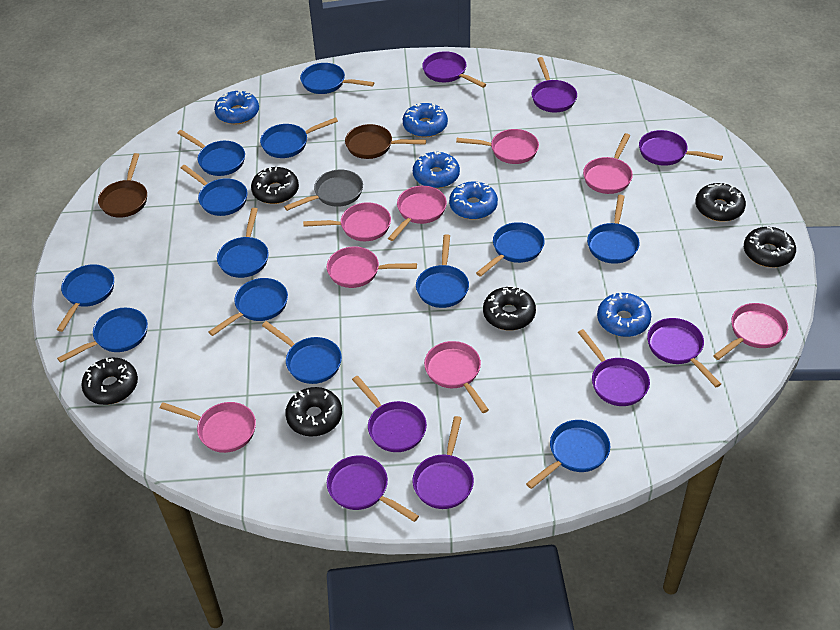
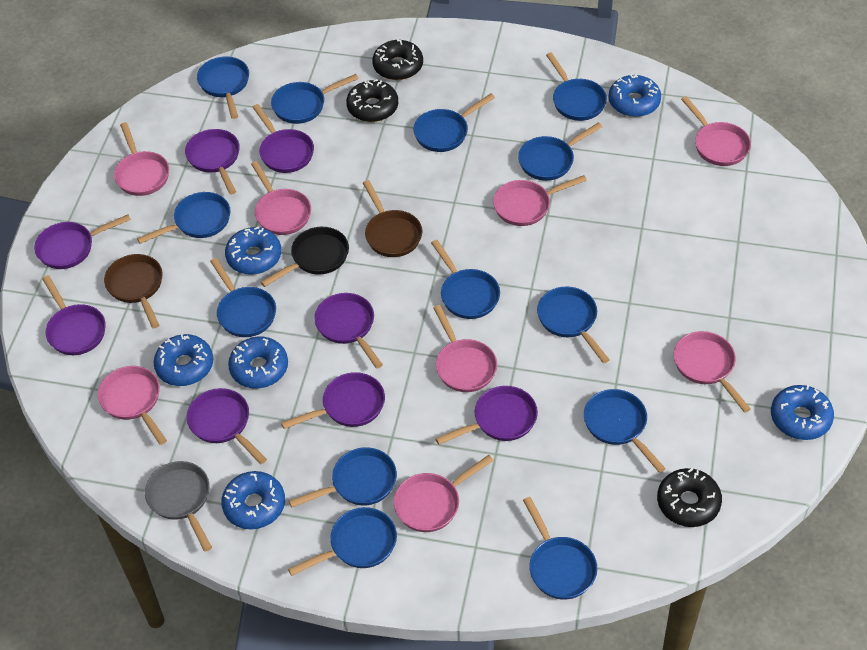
black donut: 6 -> 3
black pan: 0 -> 1
blue donut: 5 -> 6

